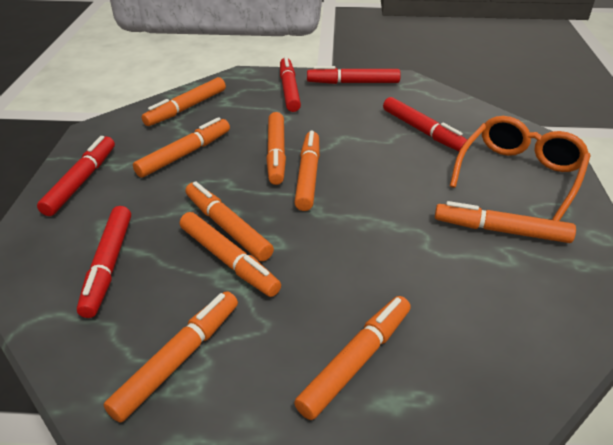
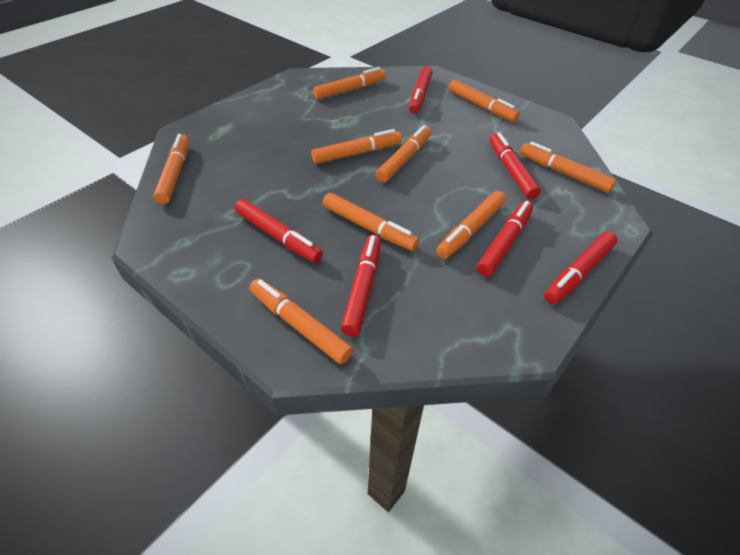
orange glasses: 1 -> 0
red marker: 5 -> 6

